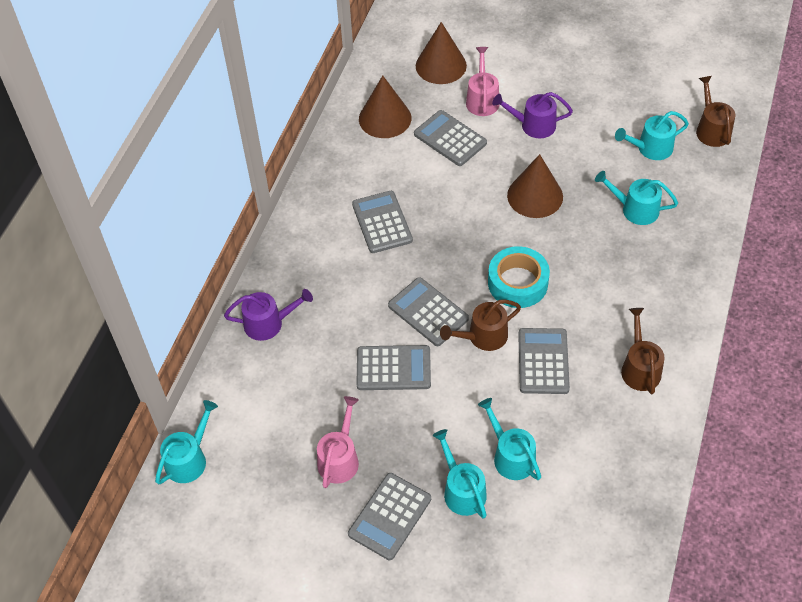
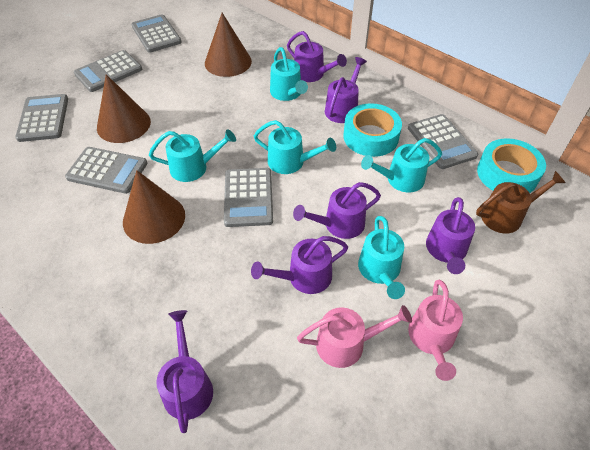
brown watering can: 3 -> 1
purple watering can: 2 -> 6
turquoise tape: 1 -> 2

